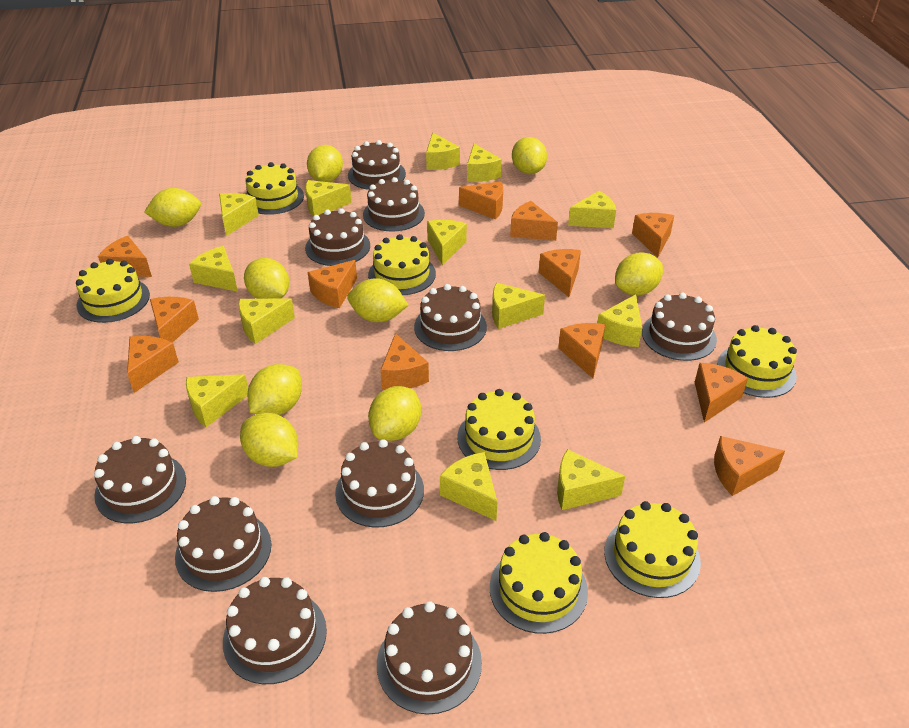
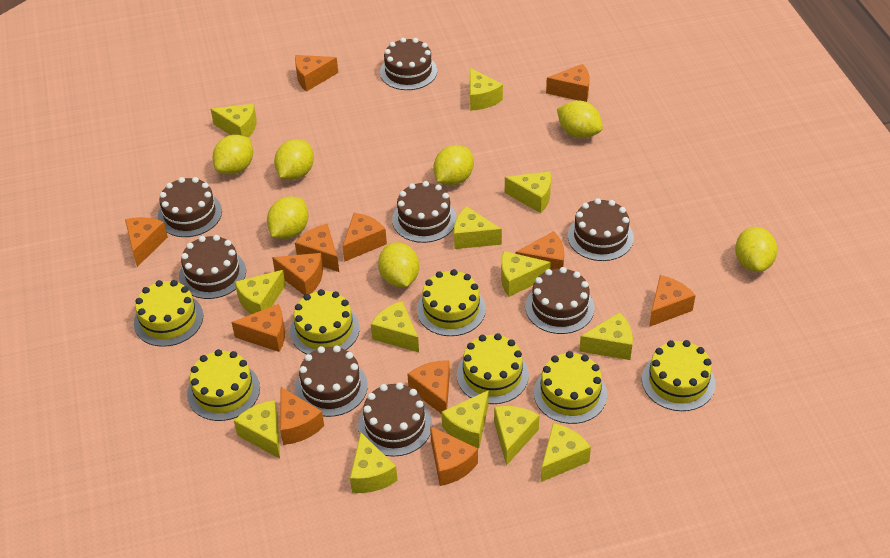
brown cake: 10 -> 8
yellow lemon: 9 -> 7

